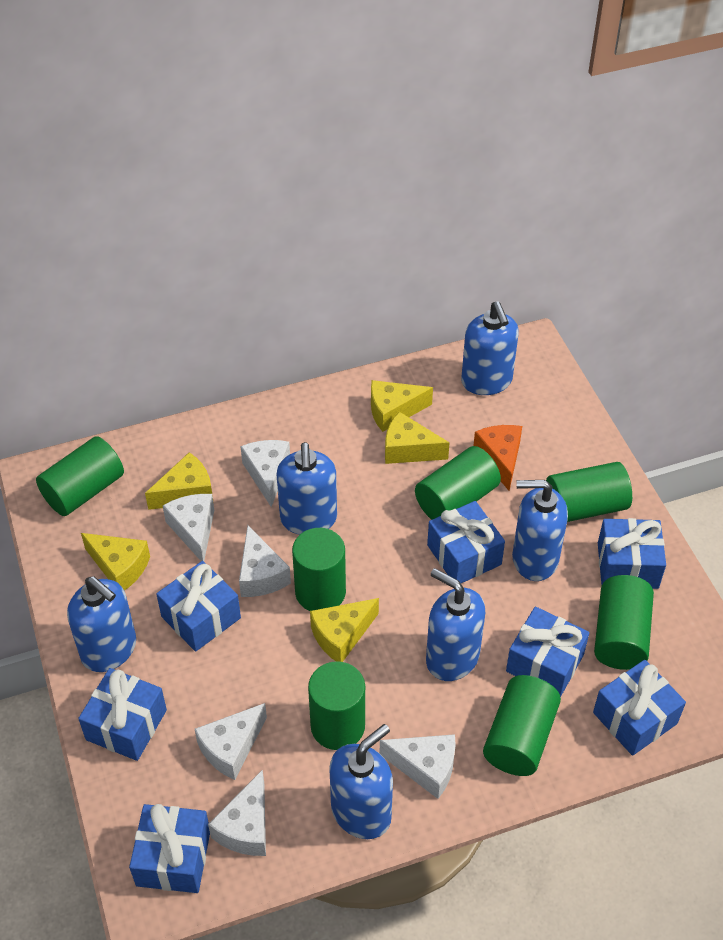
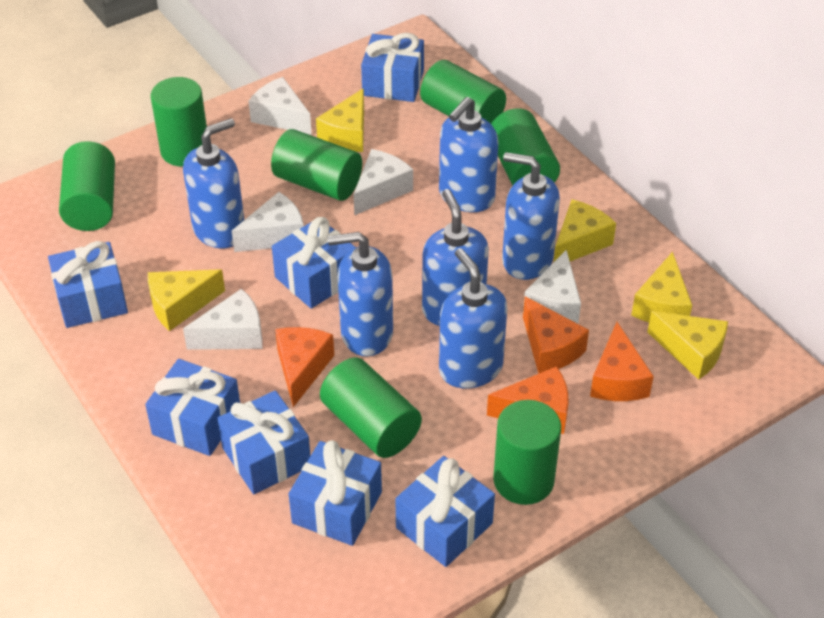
orange cheese: 1 -> 4
white cheese: 6 -> 5

